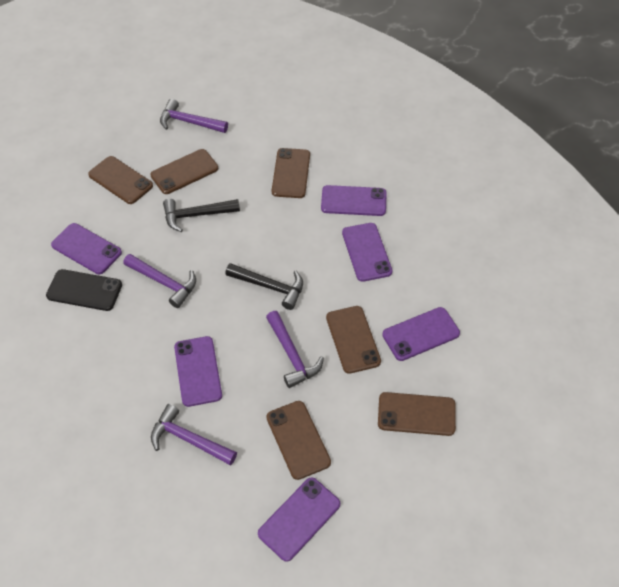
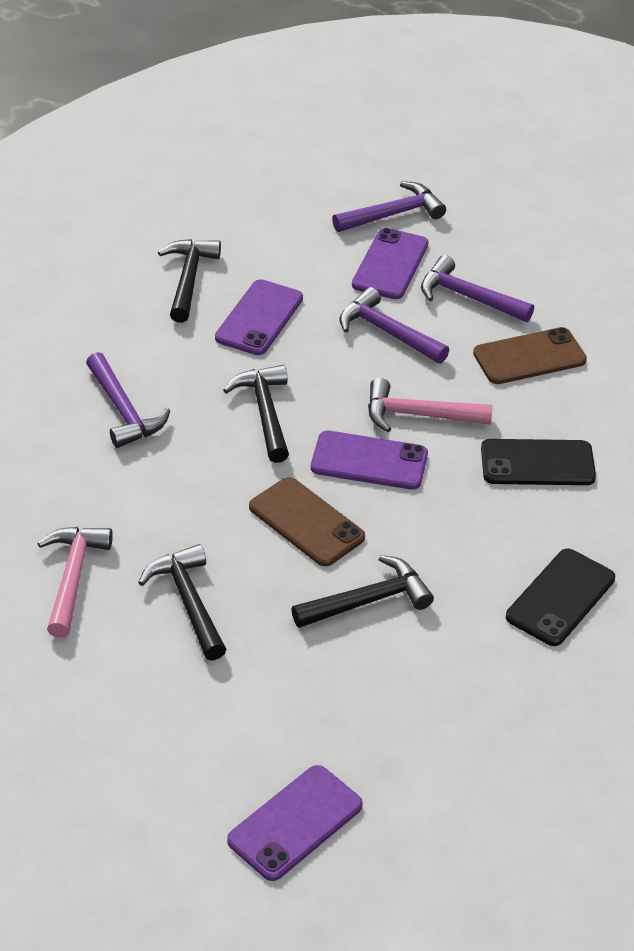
black hammer: 2 -> 4
black phone: 1 -> 2
brown phone: 6 -> 2
pink hammer: 0 -> 2
purple phone: 6 -> 4

